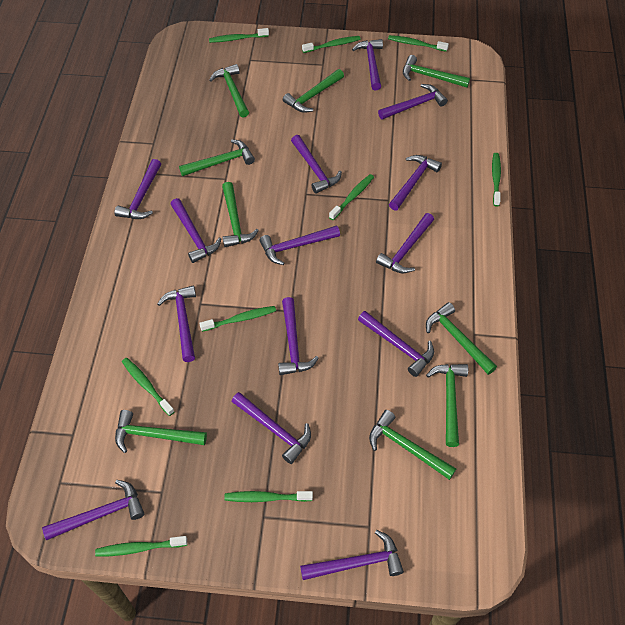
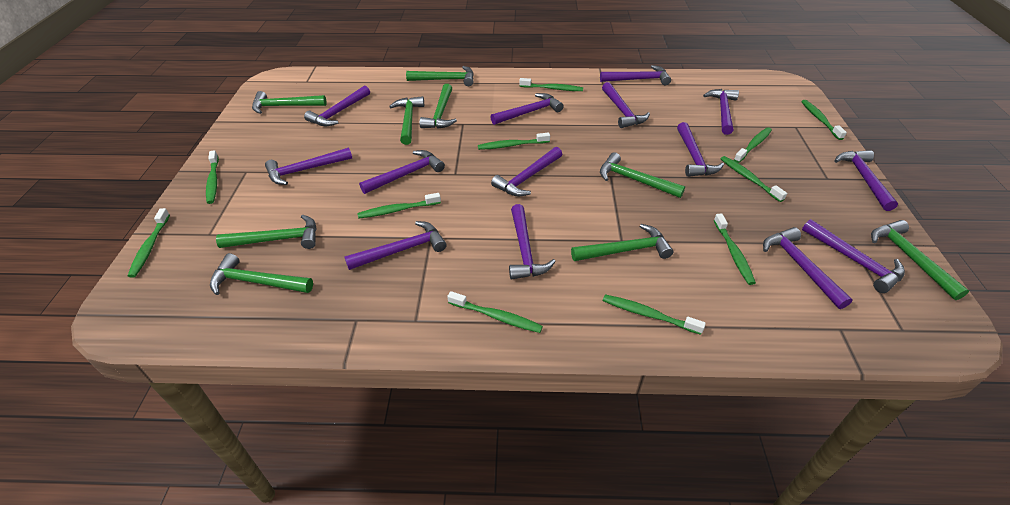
green toothbrush: 9 -> 11

